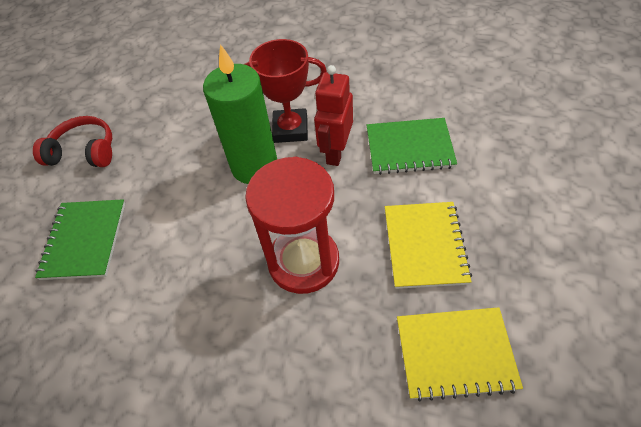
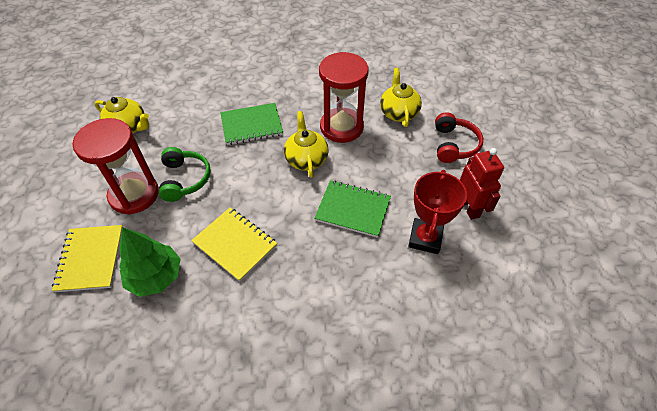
green candle: 1 -> 0
green headphones: 0 -> 1
green tree: 0 -> 1
red hourglass: 1 -> 2
yellow teapot: 0 -> 3

